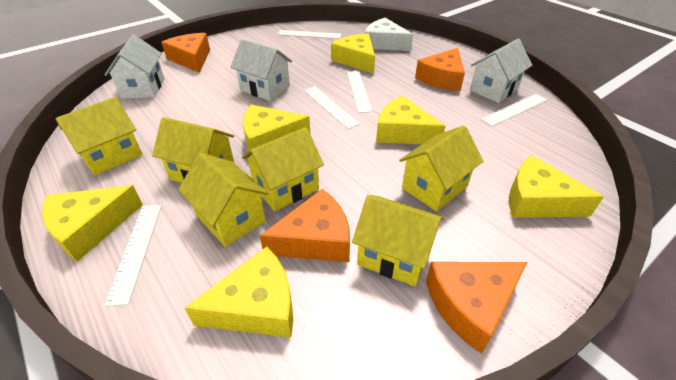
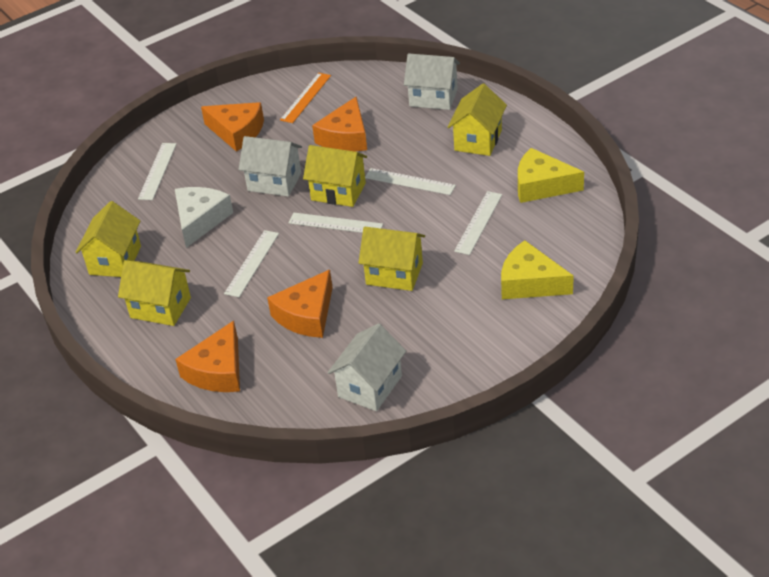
orange ruler: 0 -> 1
yellow cheese: 6 -> 2
yellow house: 6 -> 5

